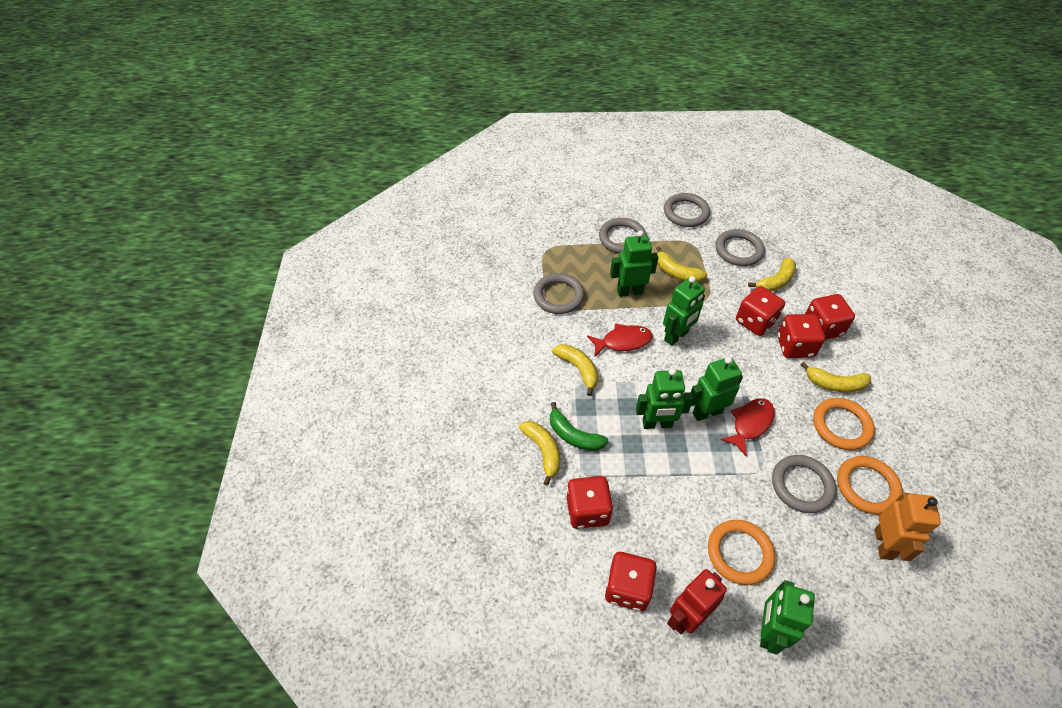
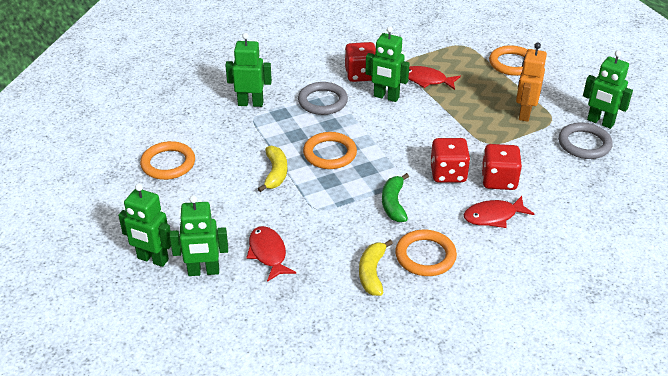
grey ring: 5 -> 2
orange ring: 3 -> 4
red dice: 5 -> 3
red fish: 2 -> 3
red robot: 1 -> 0
yellow banana: 5 -> 2

